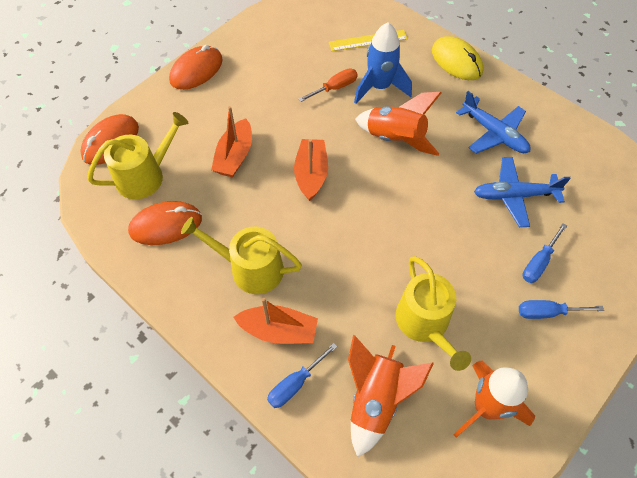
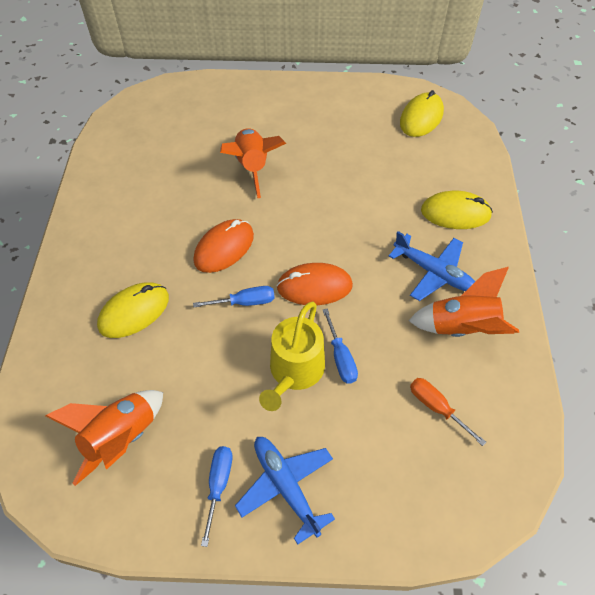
blue rocket: 1 -> 0
orange boat: 3 -> 0
orange mouse: 3 -> 2
yellow mouse: 1 -> 3
yellow ruler: 1 -> 0
yellow watering can: 3 -> 1

